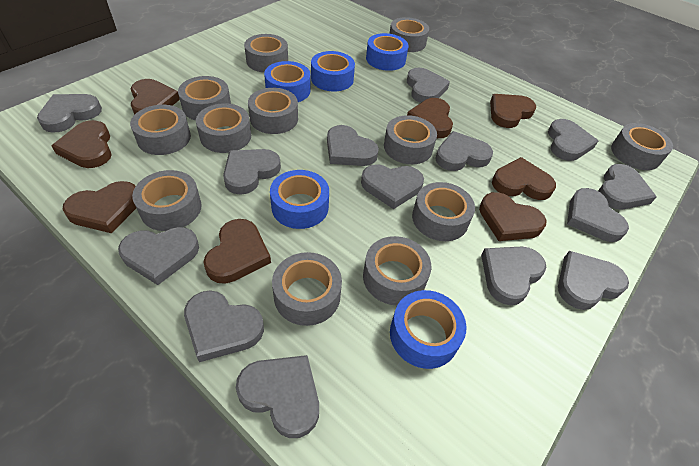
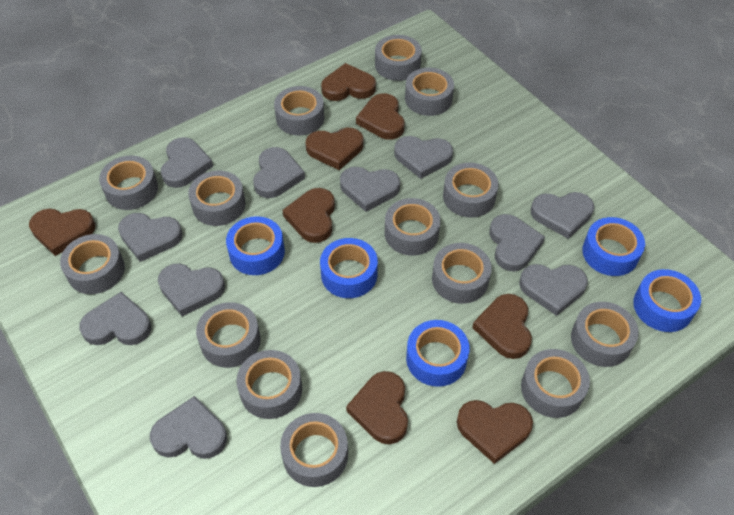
grey heart: 14 -> 11
grey tape: 12 -> 14

